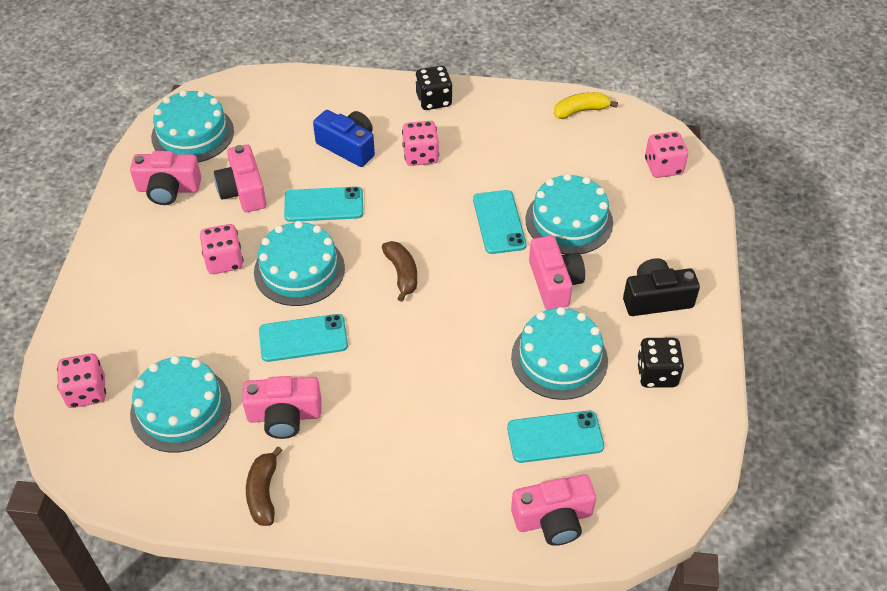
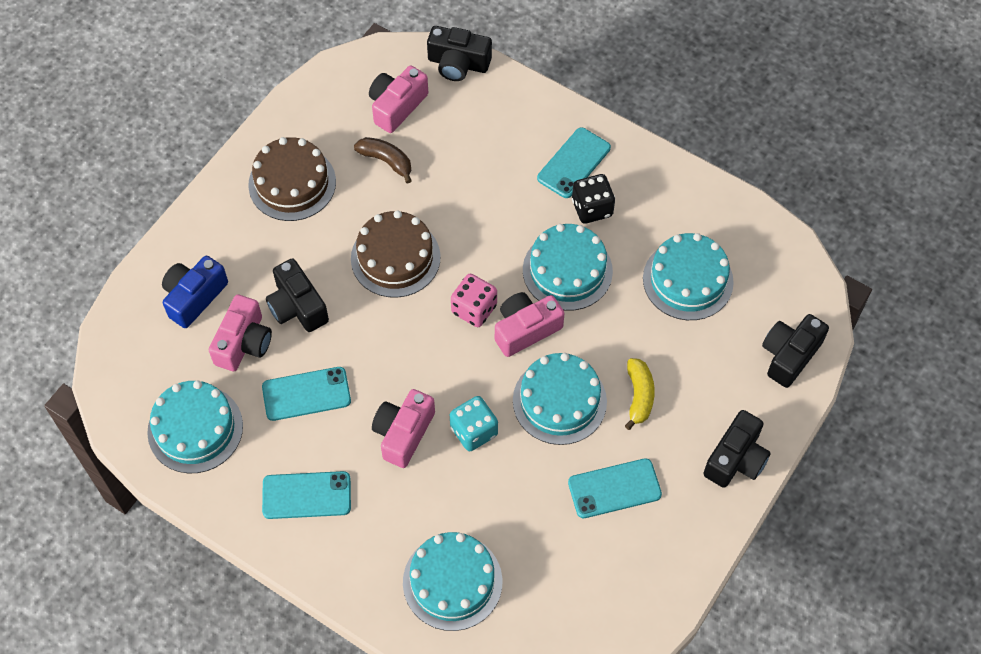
black camera: 1 -> 4
black dice: 2 -> 1
brown banana: 2 -> 1
brown cake: 0 -> 2
pink camera: 5 -> 4
pink dice: 4 -> 1
turquoise dice: 0 -> 1

